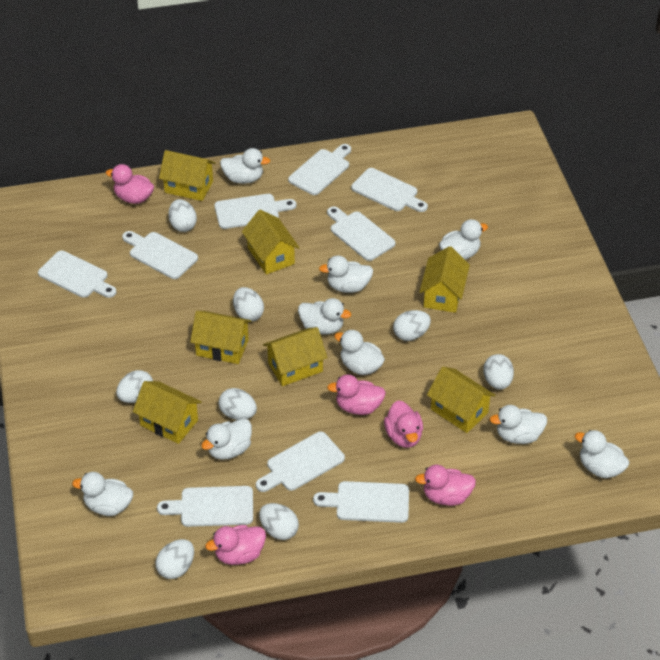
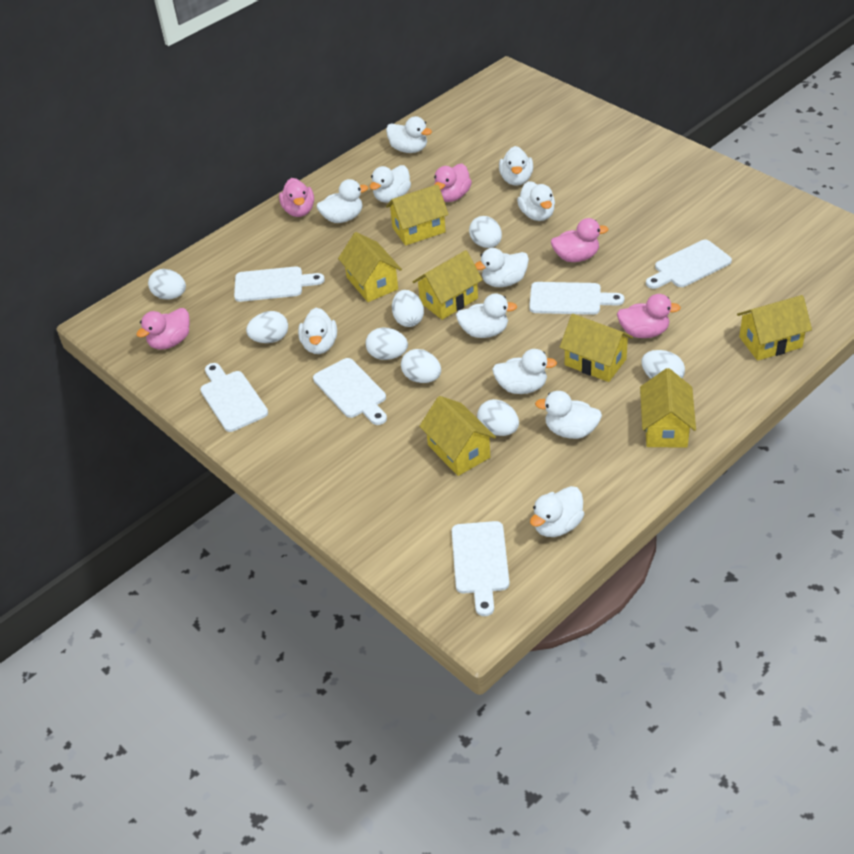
white cutting board: 9 -> 6
white duck: 9 -> 11

